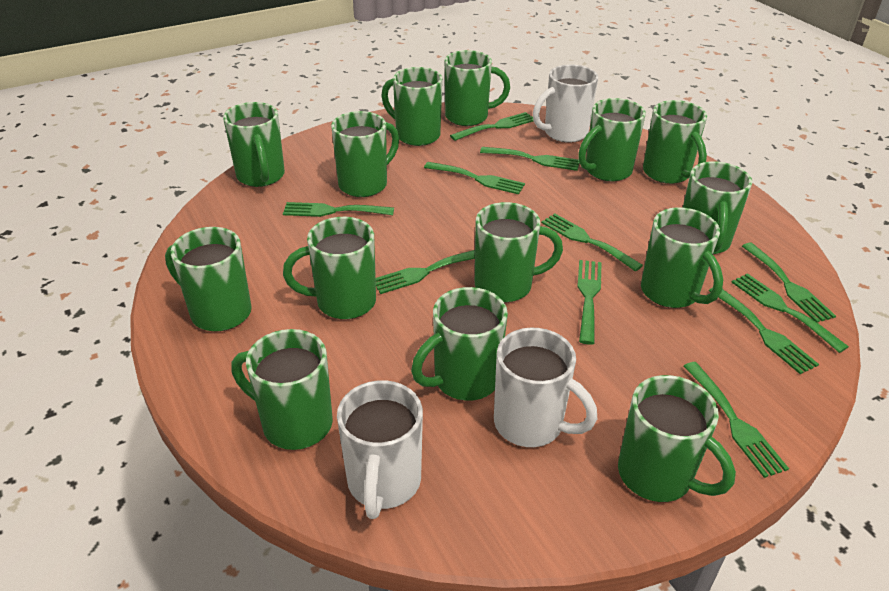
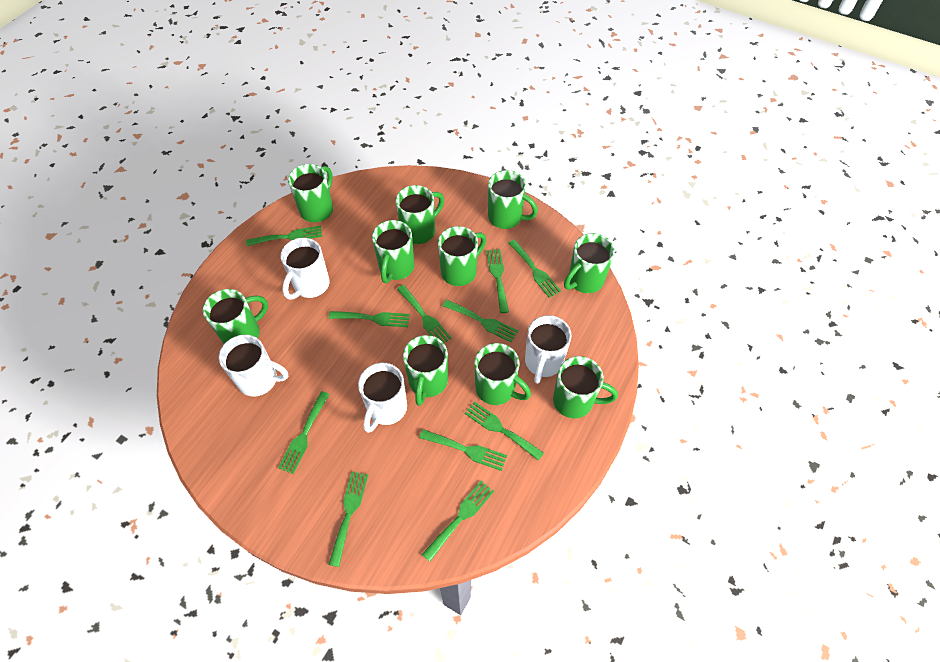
green mug: 14 -> 10
white mug: 3 -> 4

